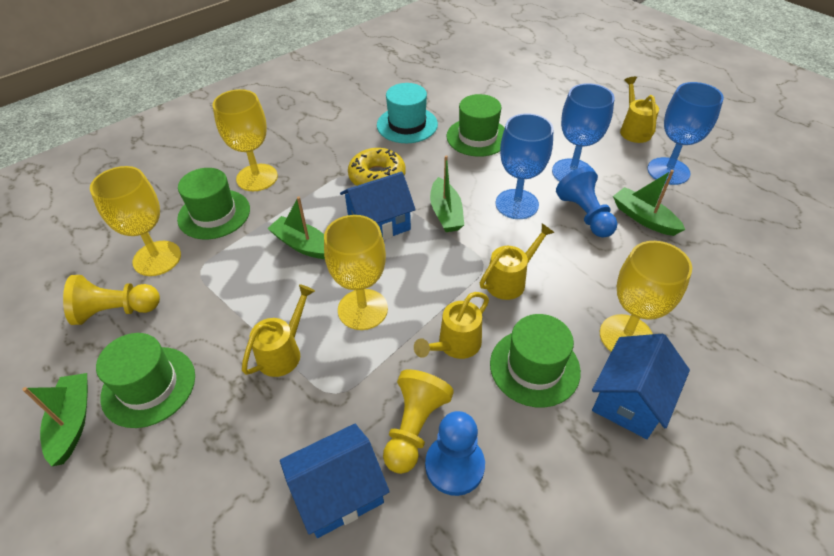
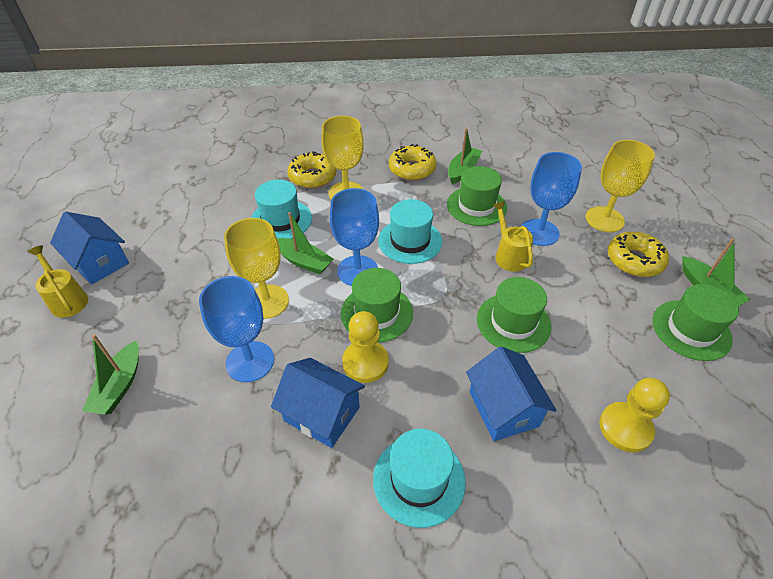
blue pawn: 2 -> 0
turquoise hat: 1 -> 3
yellow donut: 1 -> 3
yellow goblet: 4 -> 3
yellow watering can: 4 -> 2

